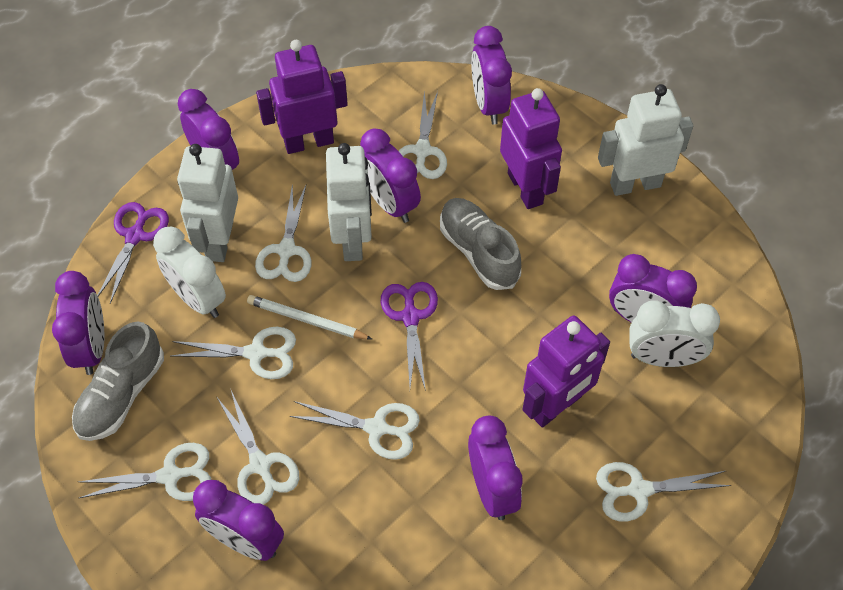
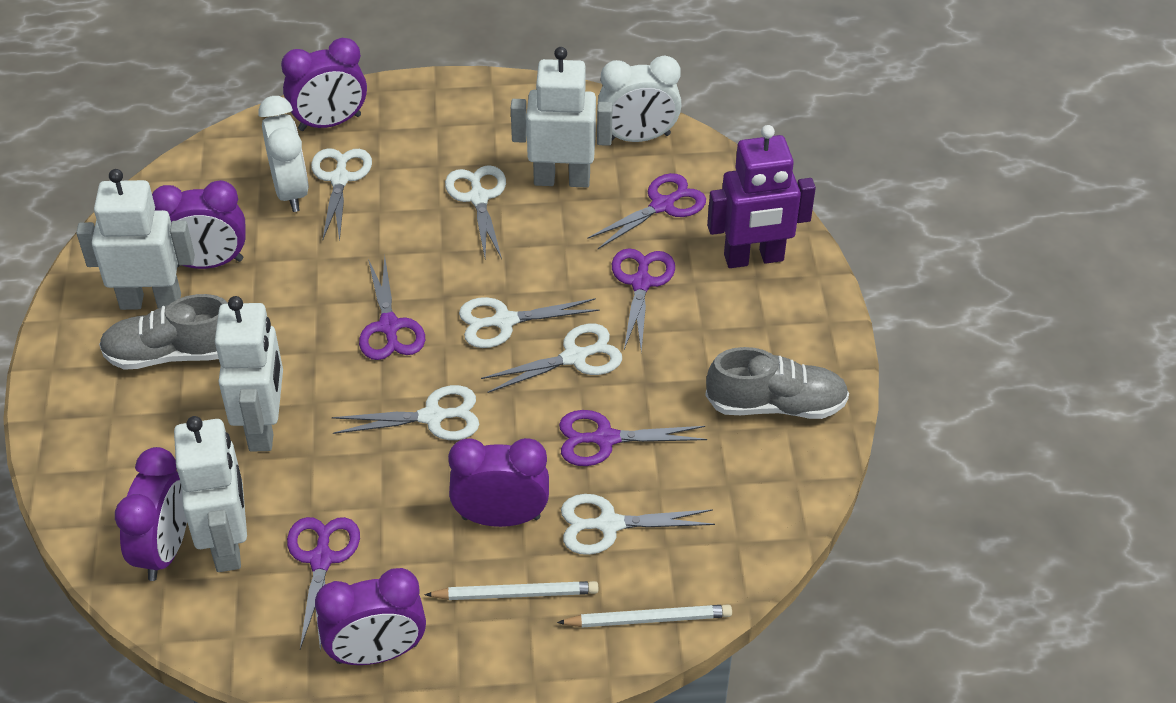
purple clock: 7 -> 5
purple robot: 3 -> 1
purple scissors: 2 -> 5
white pencil: 1 -> 2
white robot: 3 -> 4
white scissors: 7 -> 6

